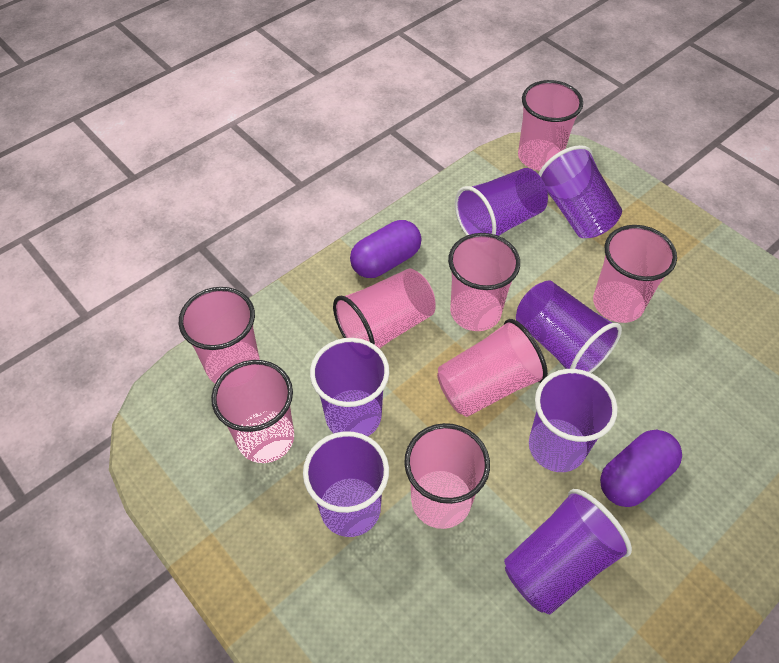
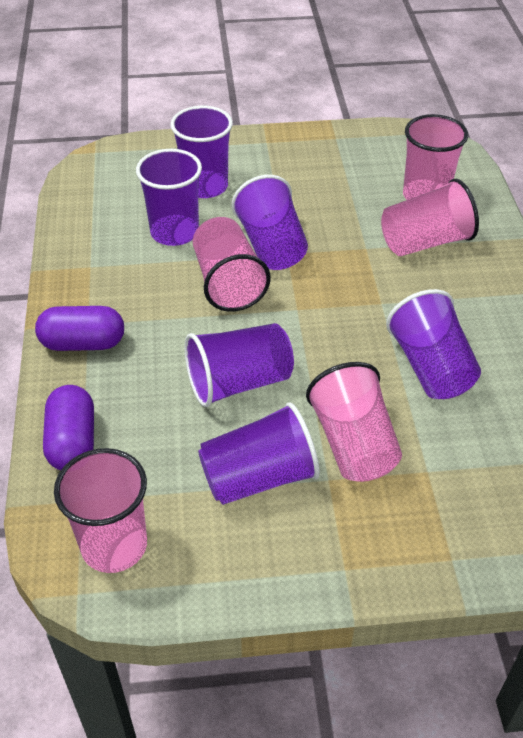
pink cup: 8 -> 5
purple cup: 7 -> 6

